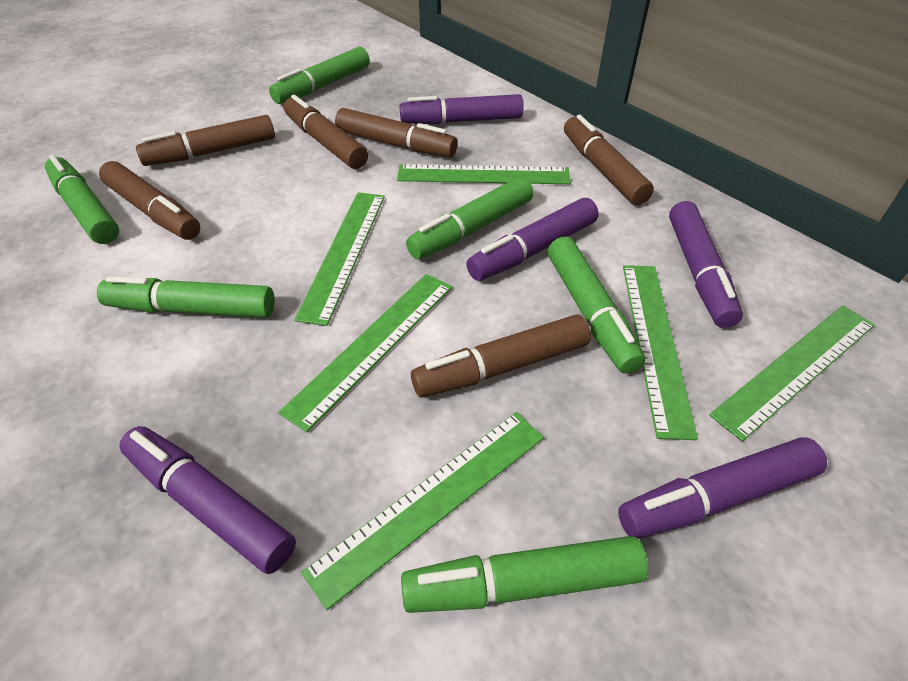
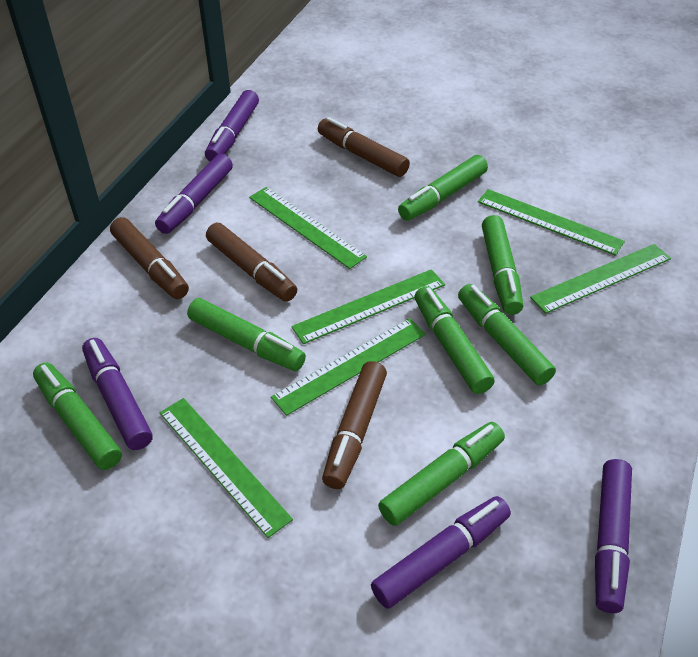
brown marker: 6 -> 4
green marker: 6 -> 7

